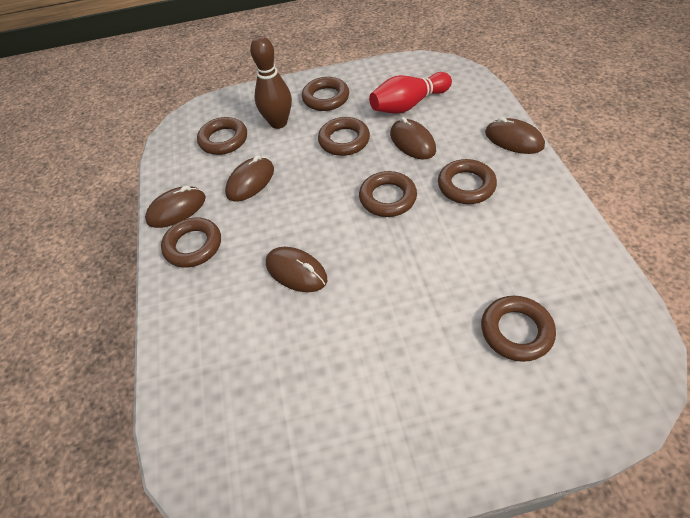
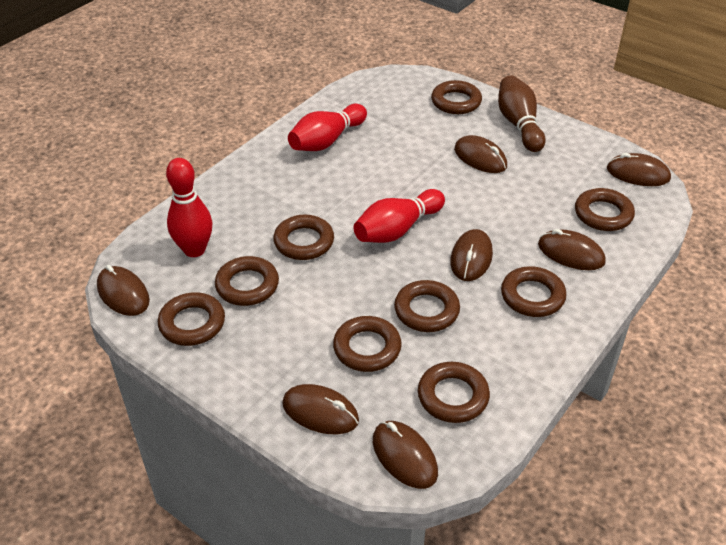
brown mouse: 5 -> 7
brown ring: 7 -> 9
red bowling pin: 1 -> 3

